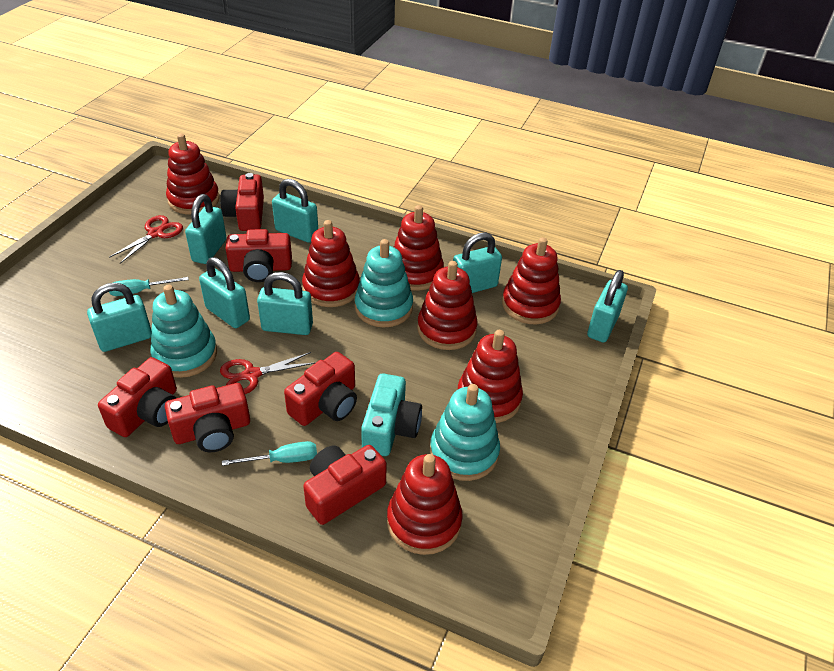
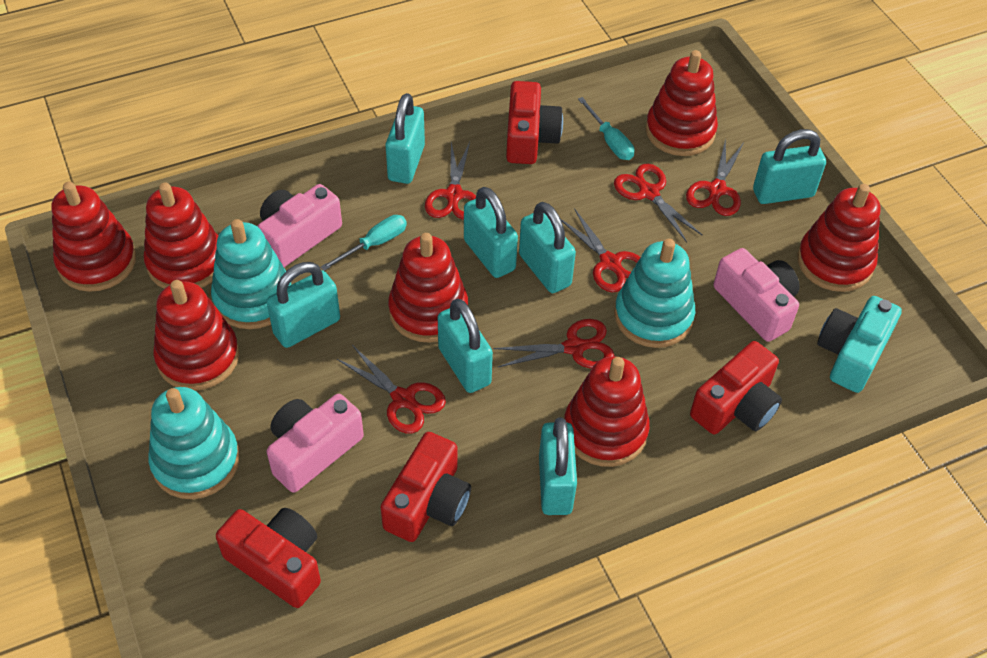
pink camera: 0 -> 3
red camera: 6 -> 4
red scissors: 2 -> 6

